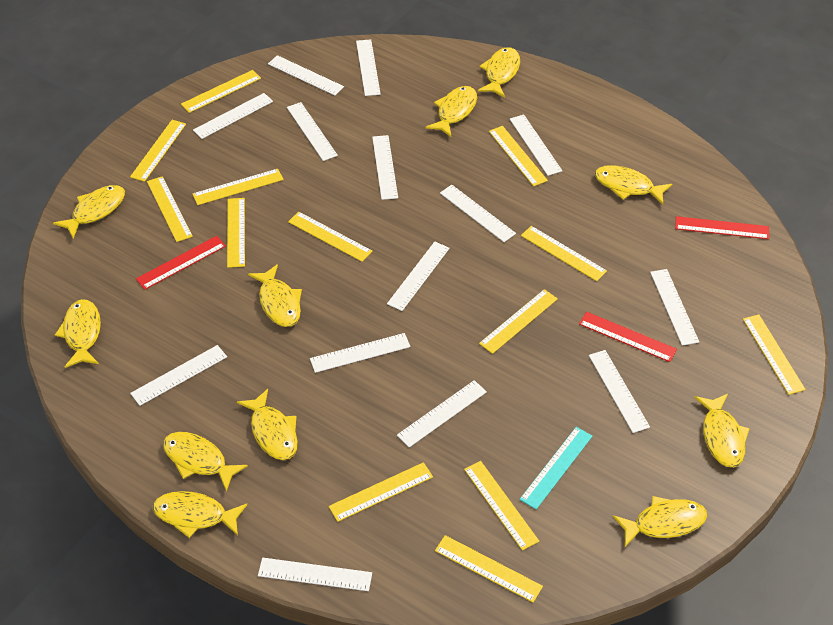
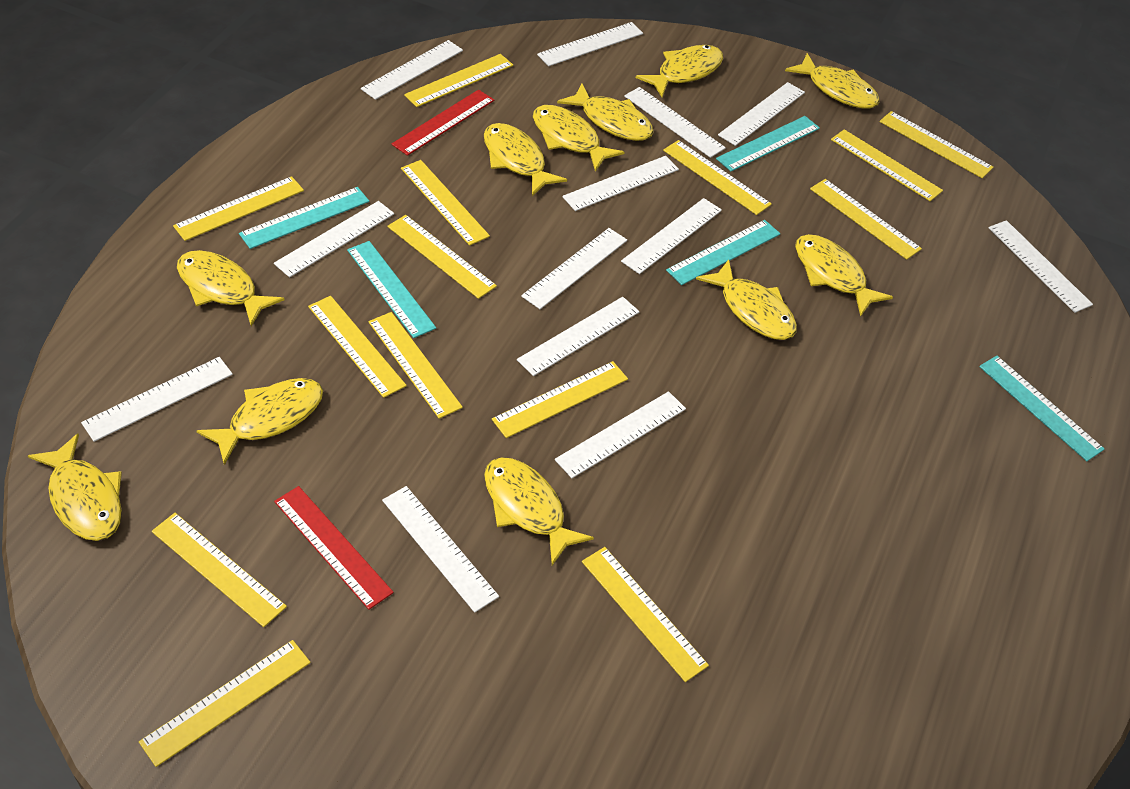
red ruler: 3 -> 2
turquoise ruler: 1 -> 5
white ruler: 14 -> 13
yellow ruler: 13 -> 14

